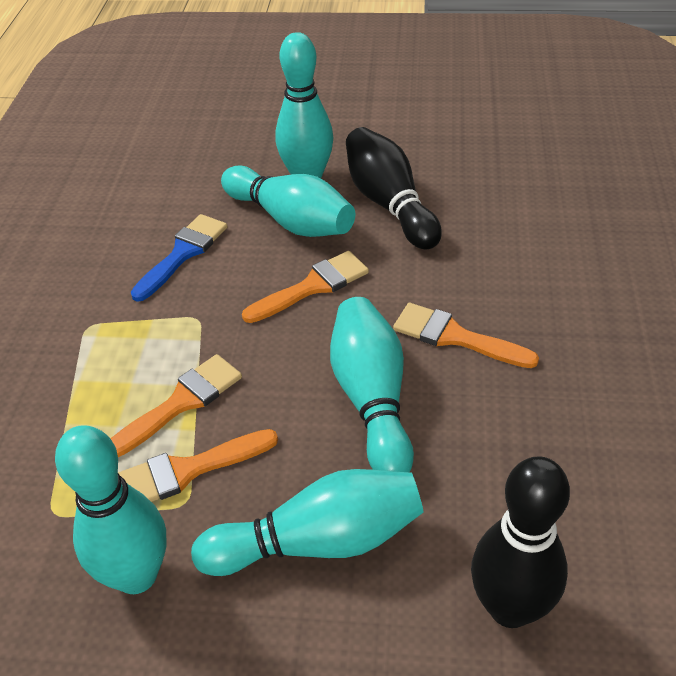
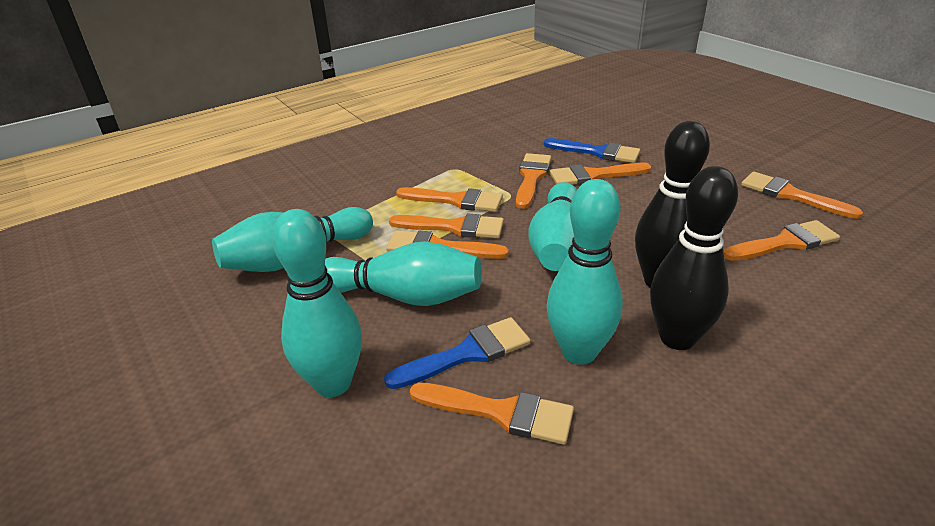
blue brush: 1 -> 2
orange brush: 4 -> 8

